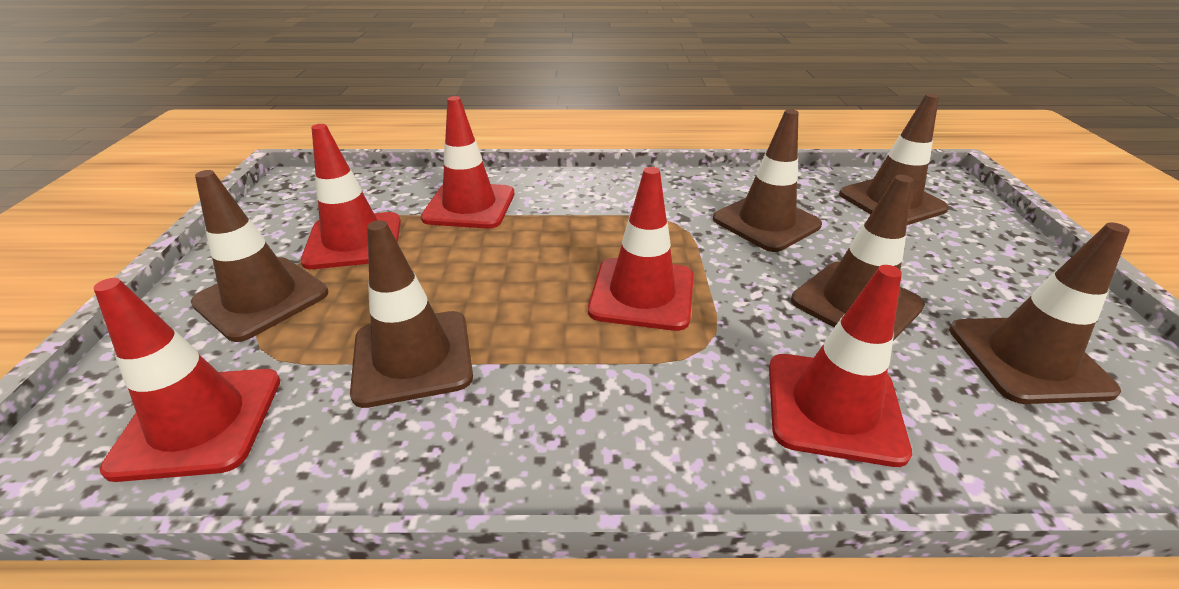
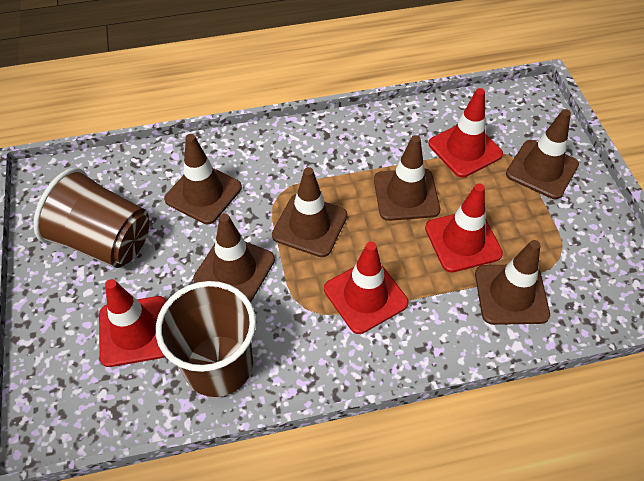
brown cup: 0 -> 2
red traffic cone: 5 -> 4

